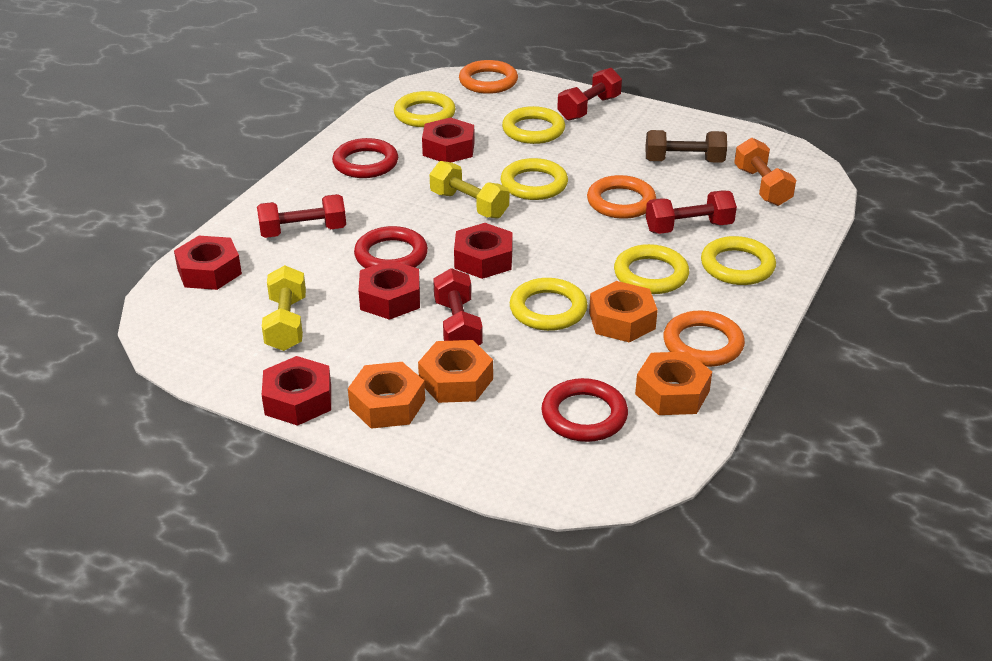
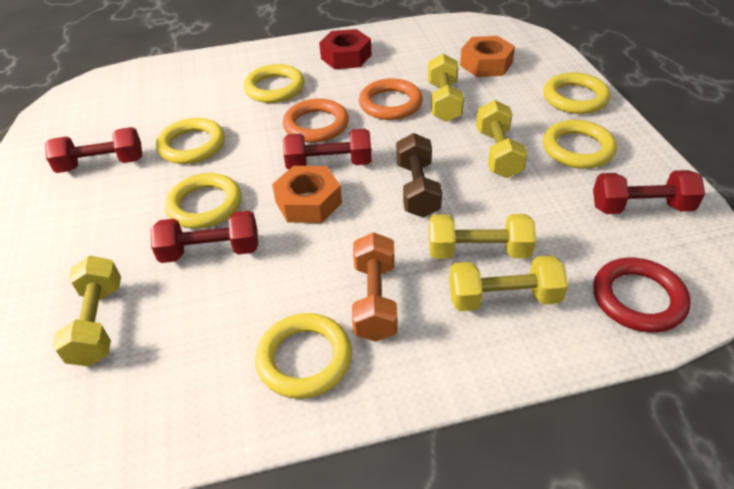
orange nut: 4 -> 2
orange ring: 3 -> 2
red nut: 5 -> 1
red ring: 3 -> 1
yellow dumbbell: 2 -> 5

